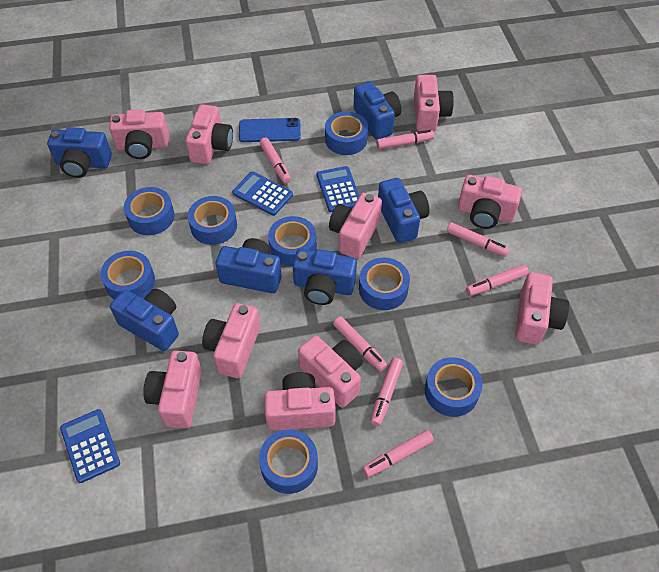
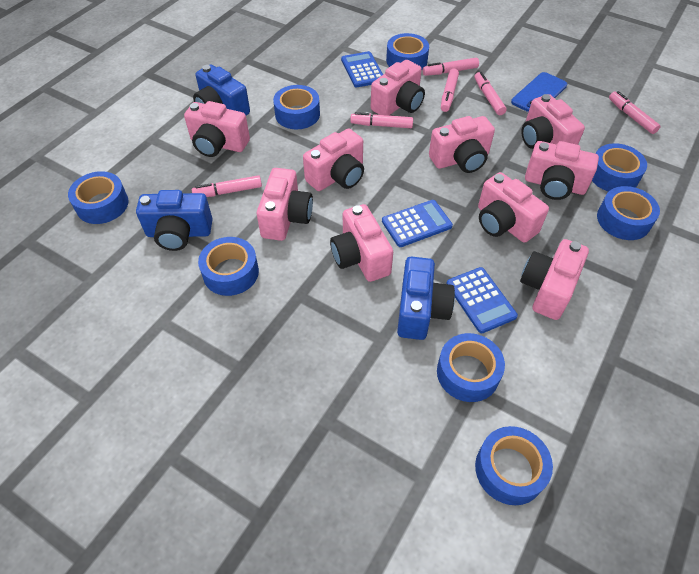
blue camera: 6 -> 3
pink marker: 7 -> 6

